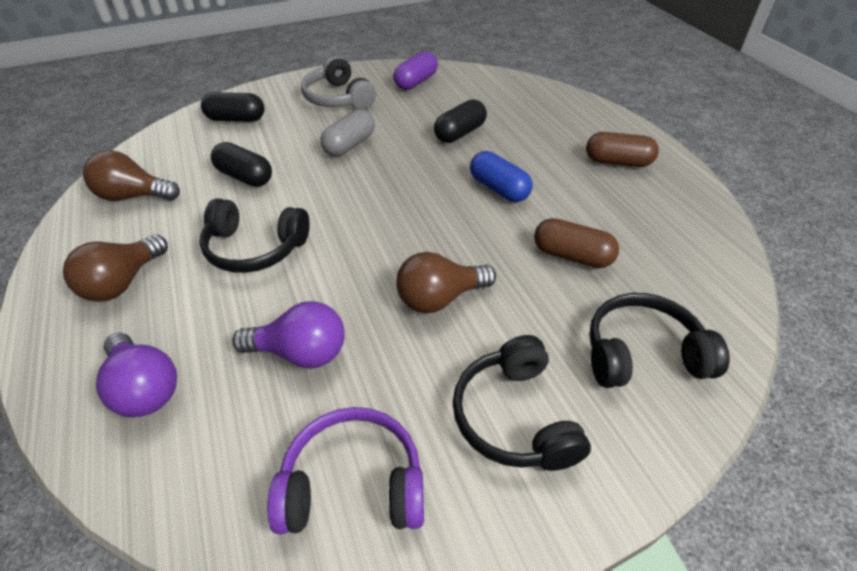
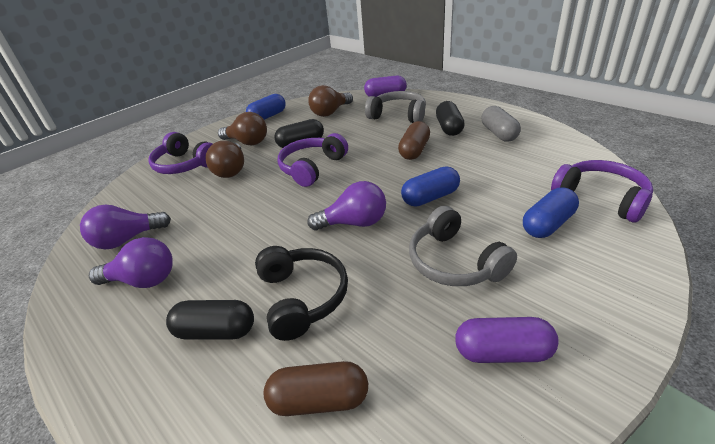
black headphones: 3 -> 1
blue capsule: 1 -> 3
grey headphones: 1 -> 2
purple capsule: 1 -> 2
purple headphones: 1 -> 3
purple light bulb: 2 -> 3

